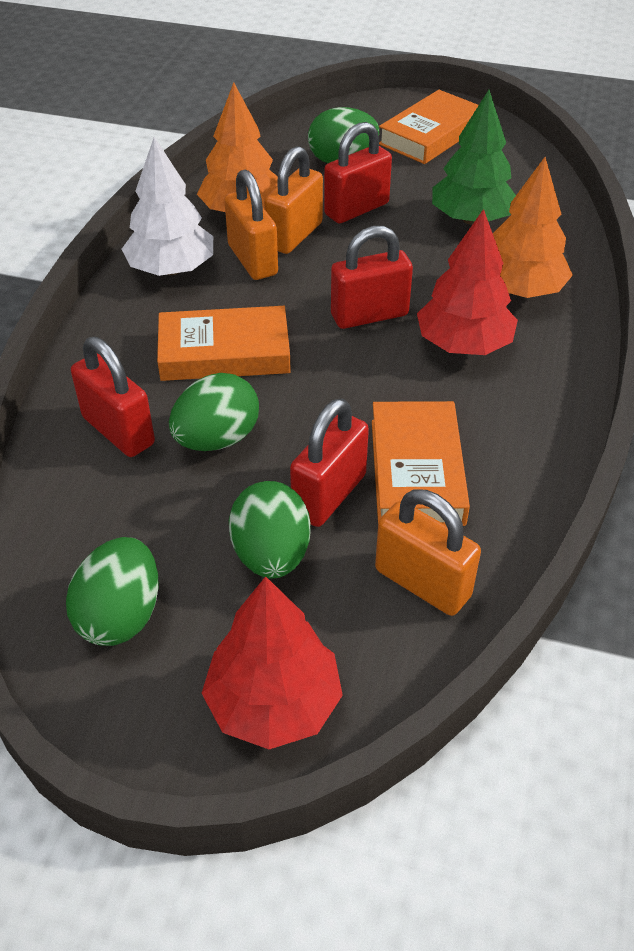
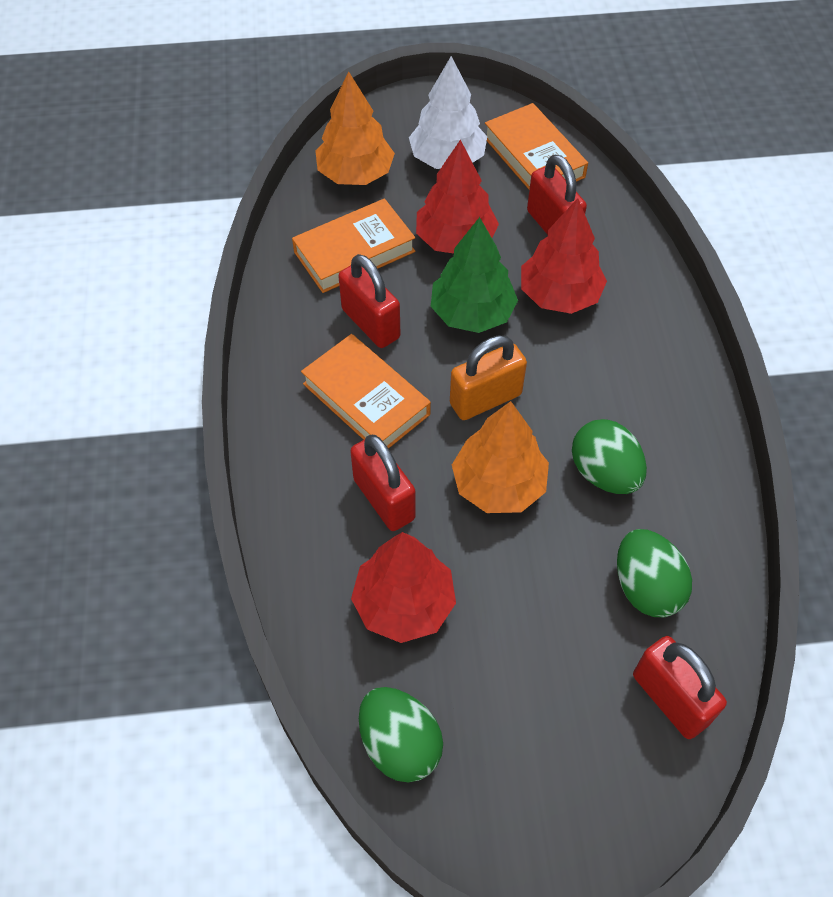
green egg: 4 -> 3
orange padlock: 3 -> 1
red tree: 2 -> 3

